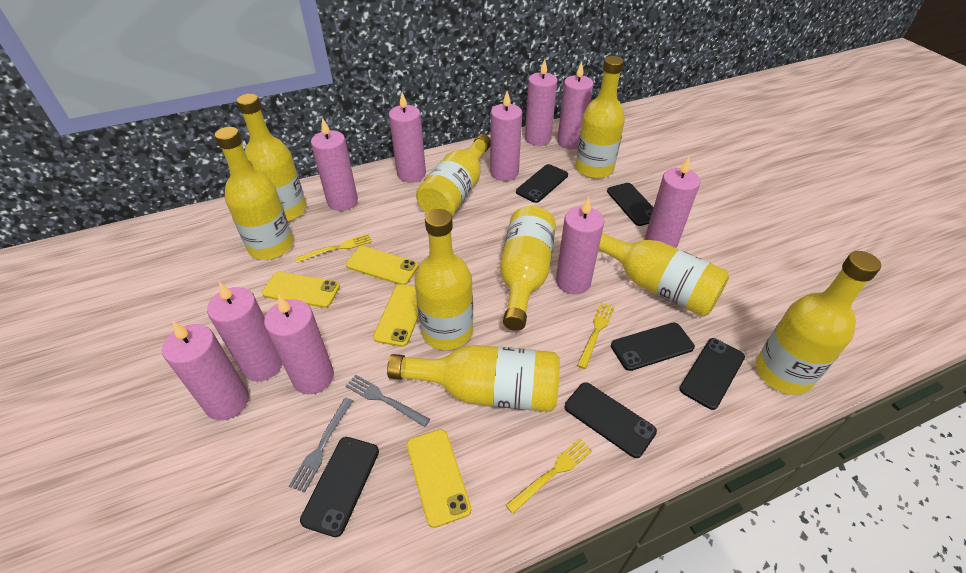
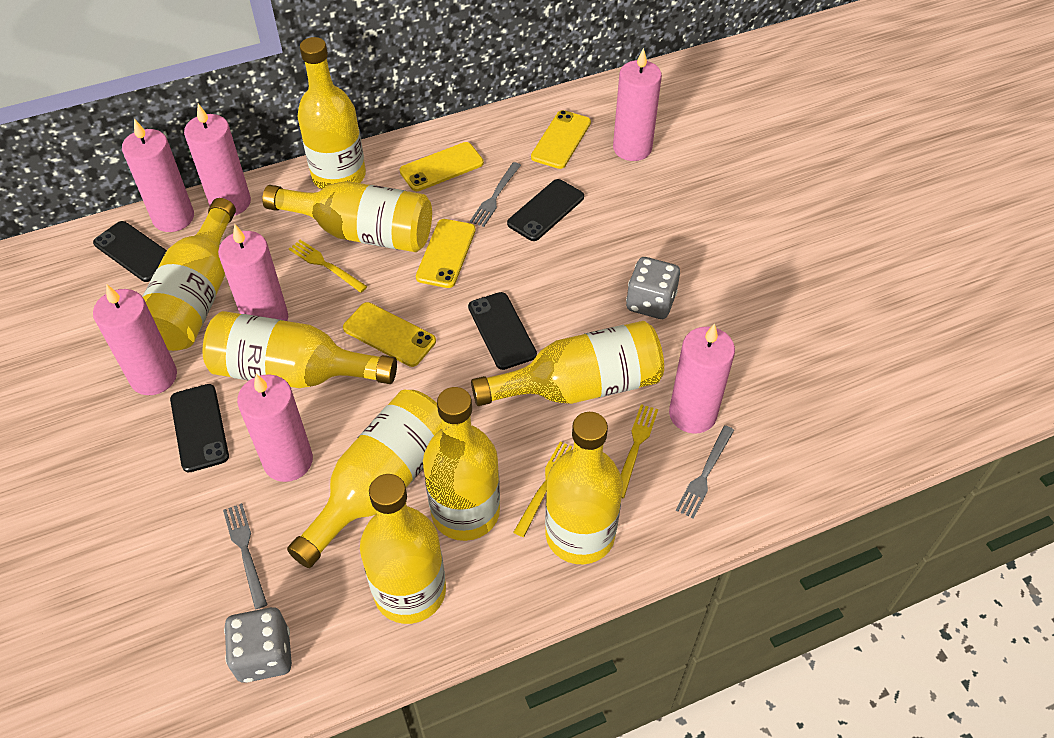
black phone: 6 -> 4
grey dice: 0 -> 2
grey fork: 2 -> 3
pink candle: 10 -> 7

